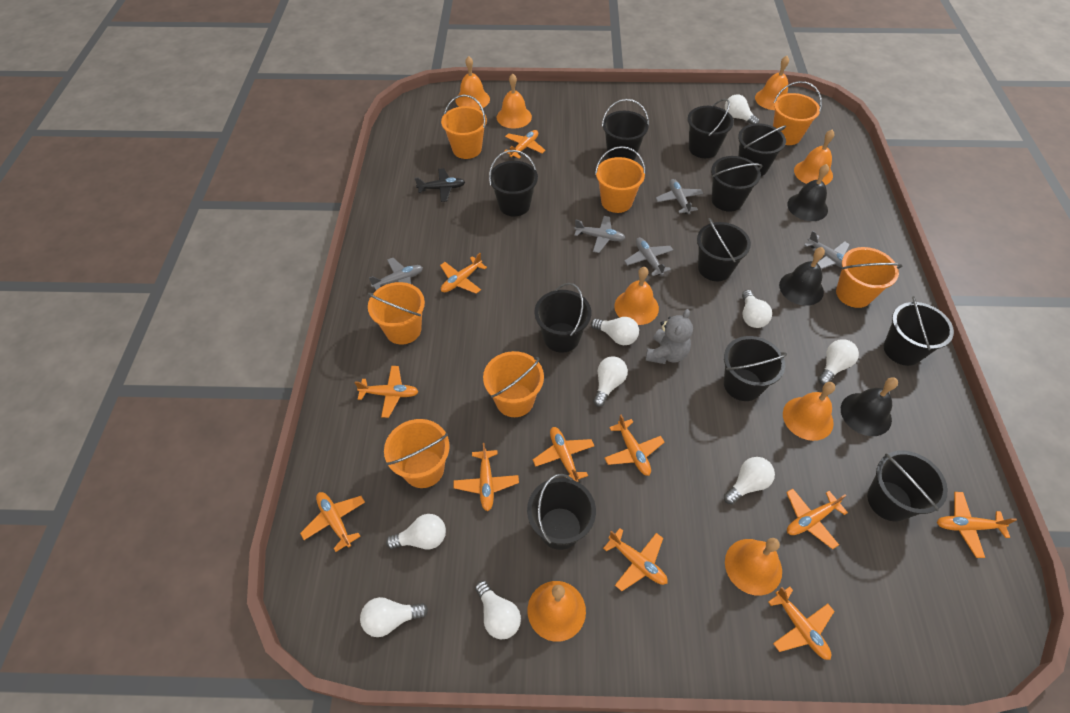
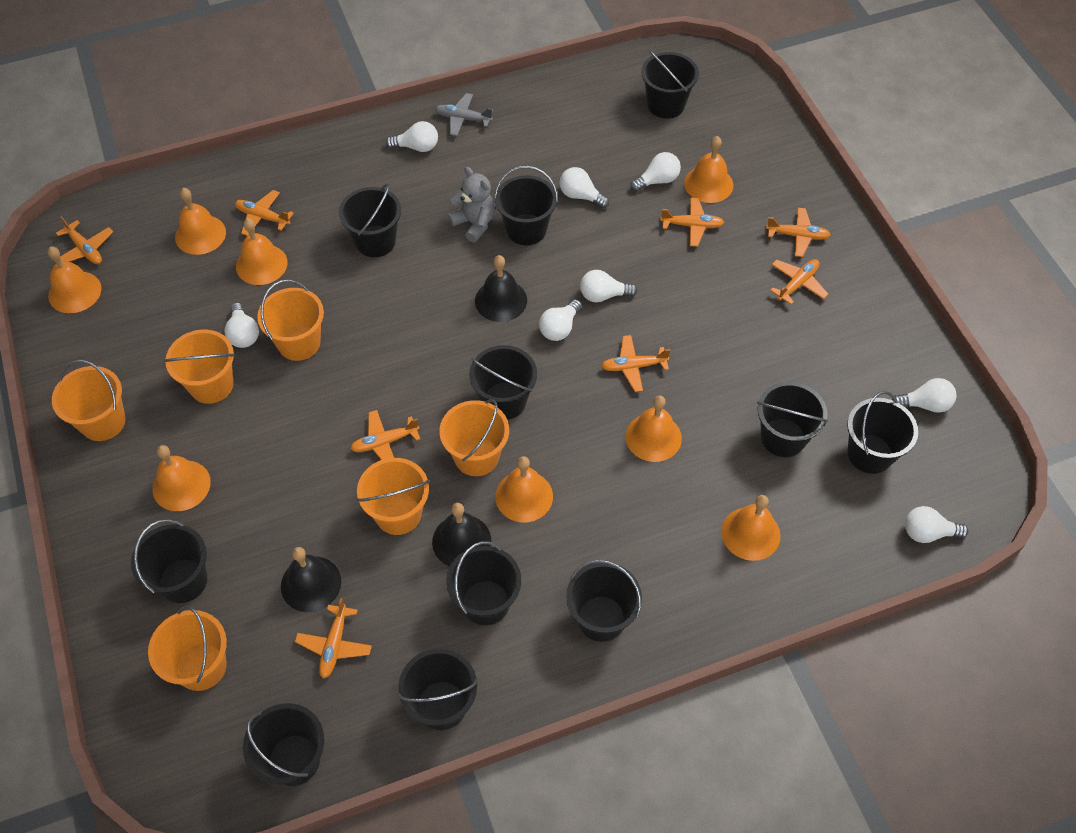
black plane: 1 -> 0
grey plane: 5 -> 1
orange bucket: 7 -> 6
orange plane: 11 -> 8
white light bulb: 9 -> 8

